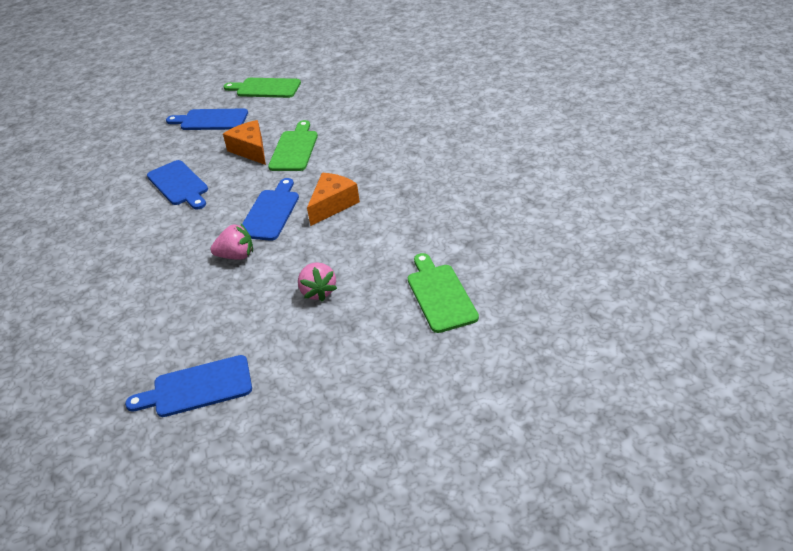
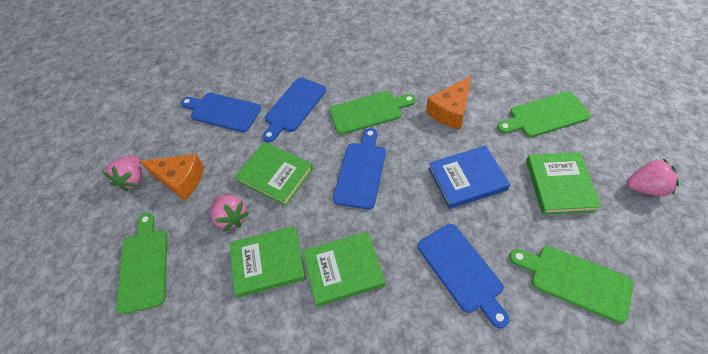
blue book: 0 -> 1
green book: 0 -> 4
green cutting board: 3 -> 4
pink strawberry: 2 -> 3

